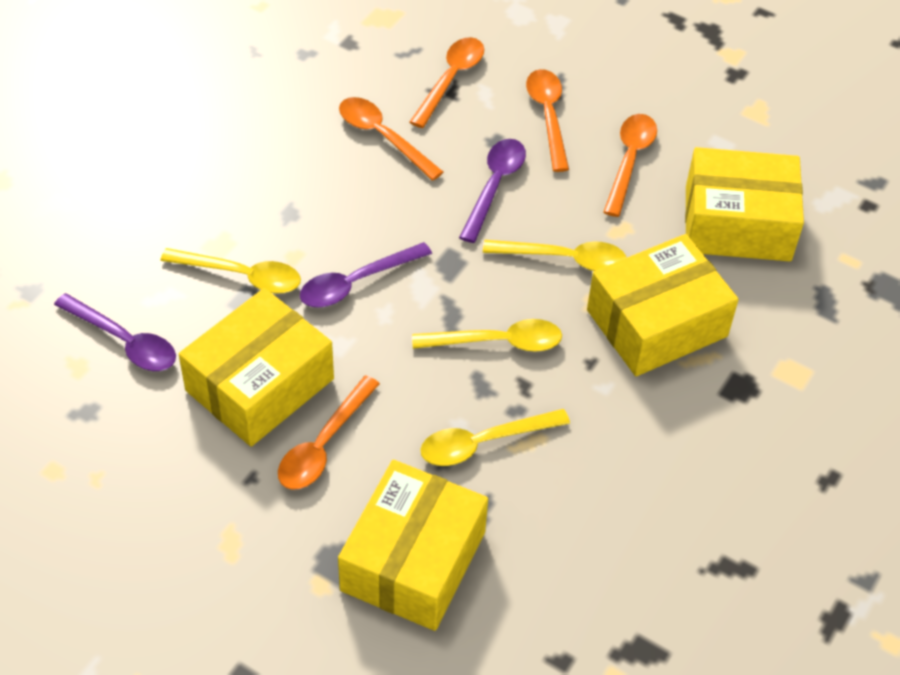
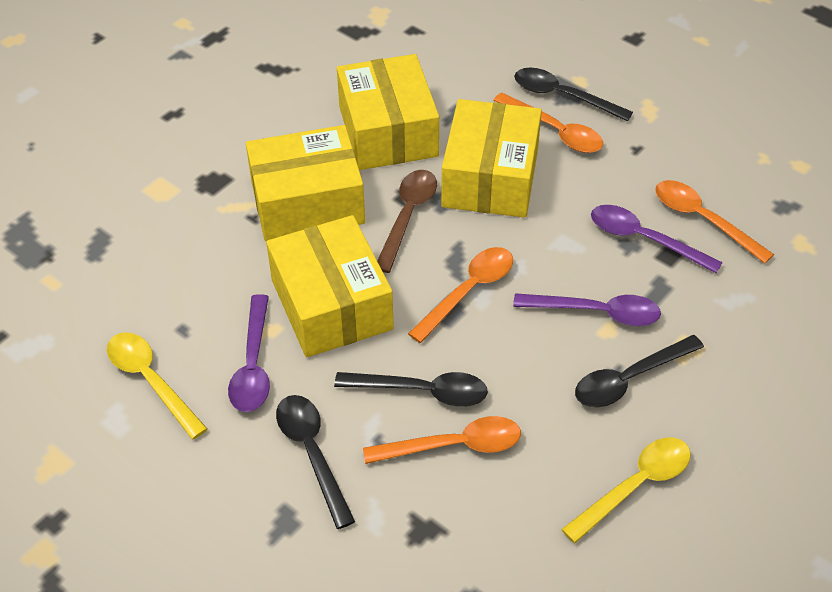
black spoon: 0 -> 4
brown spoon: 0 -> 1
orange spoon: 5 -> 4
yellow spoon: 4 -> 2

